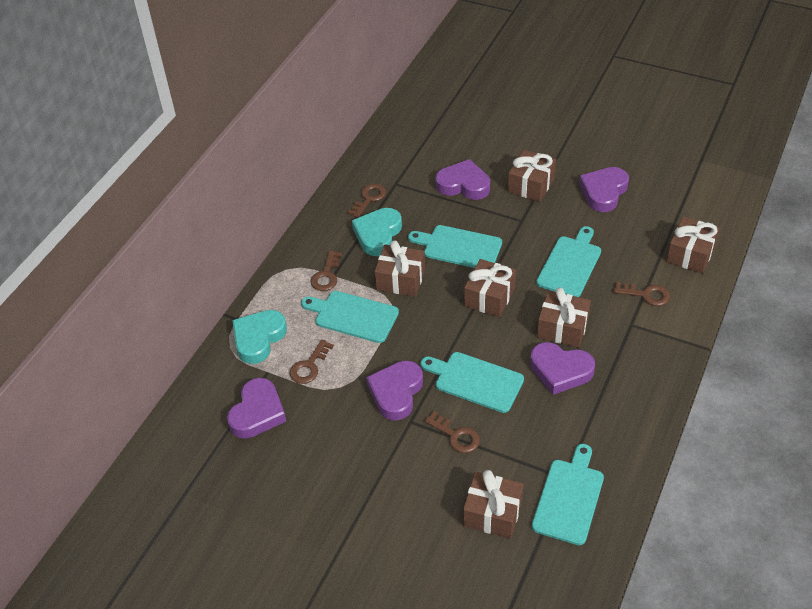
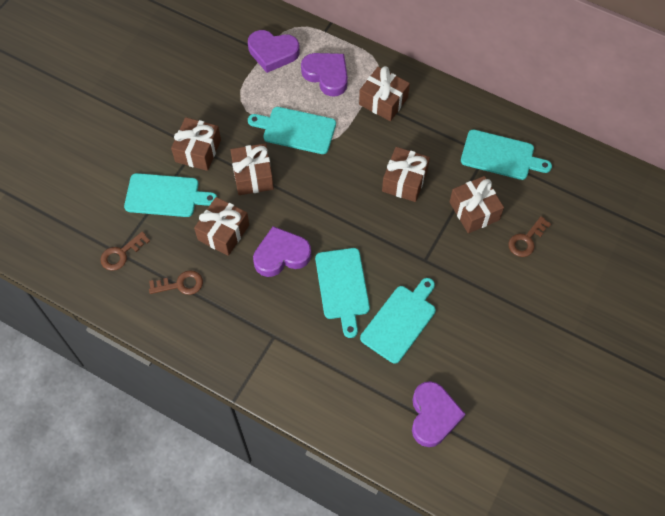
brown key: 5 -> 3
purple heart: 5 -> 4
turquoise heart: 2 -> 0

